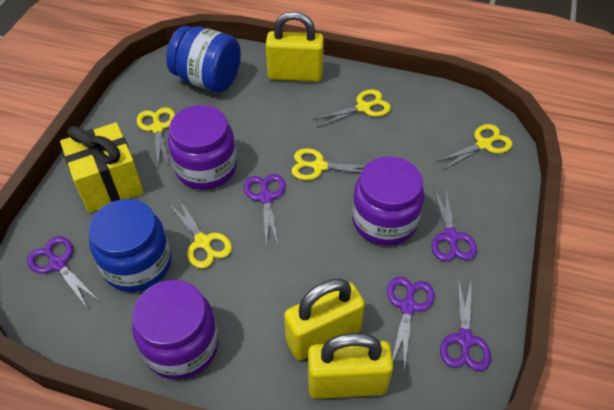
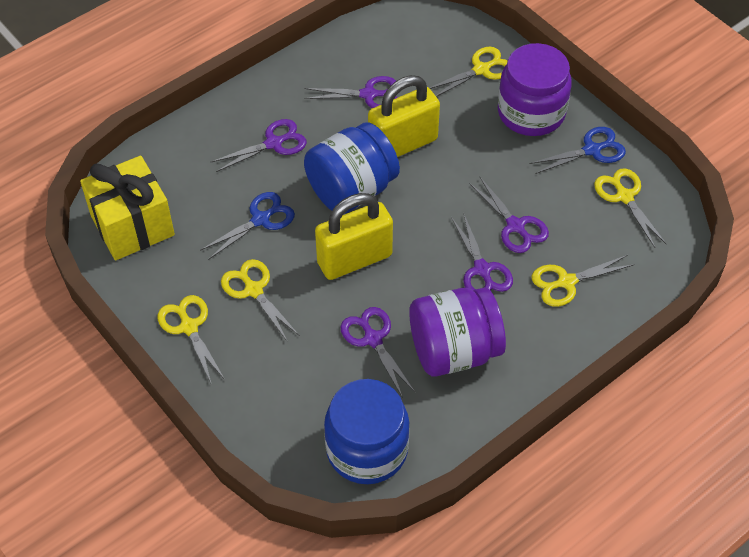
blue scissors: 0 -> 2
purple jar: 3 -> 2
yellow padlock: 3 -> 2

